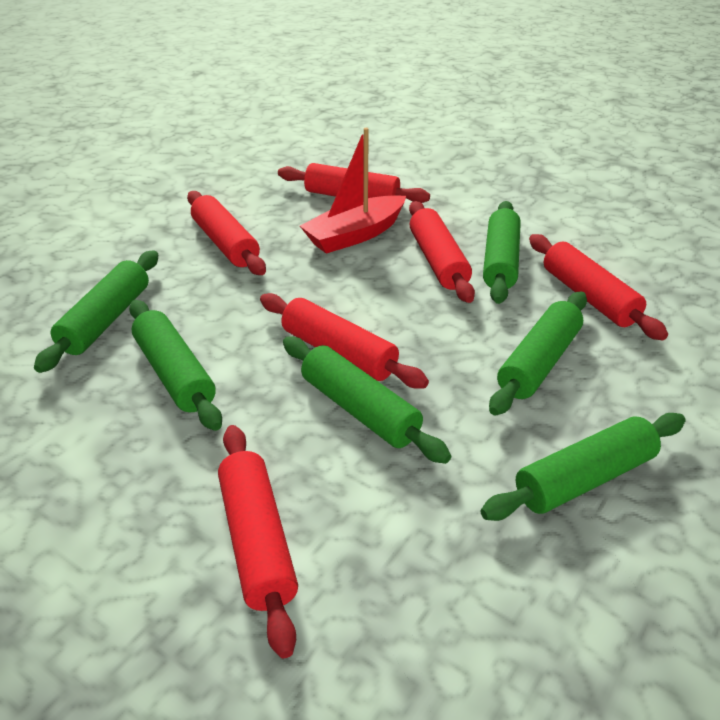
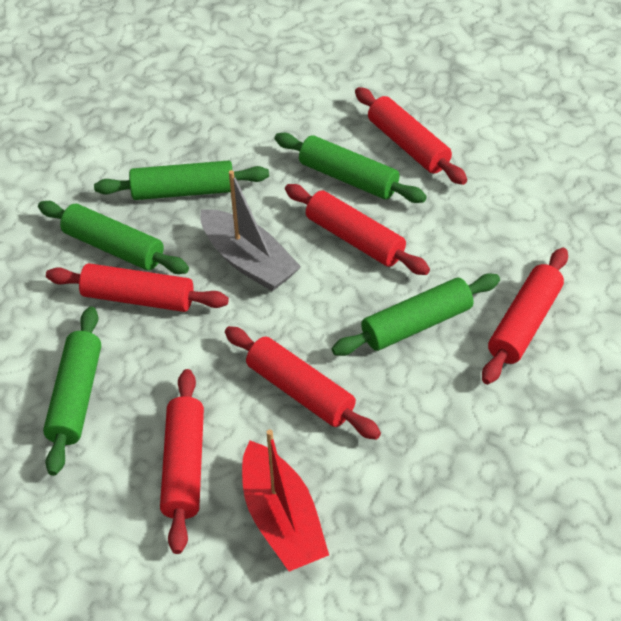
green rolling pin: 6 -> 5
grey boat: 0 -> 1

